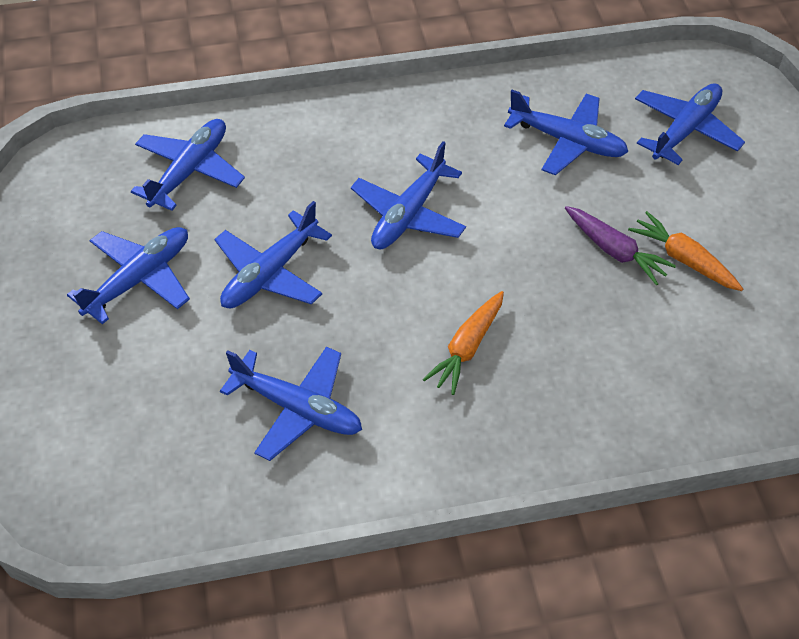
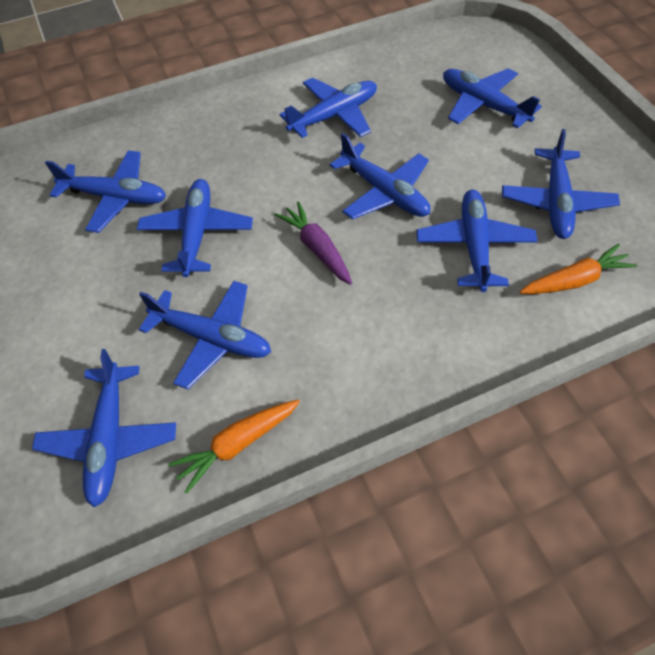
blue plane: 7 -> 9

